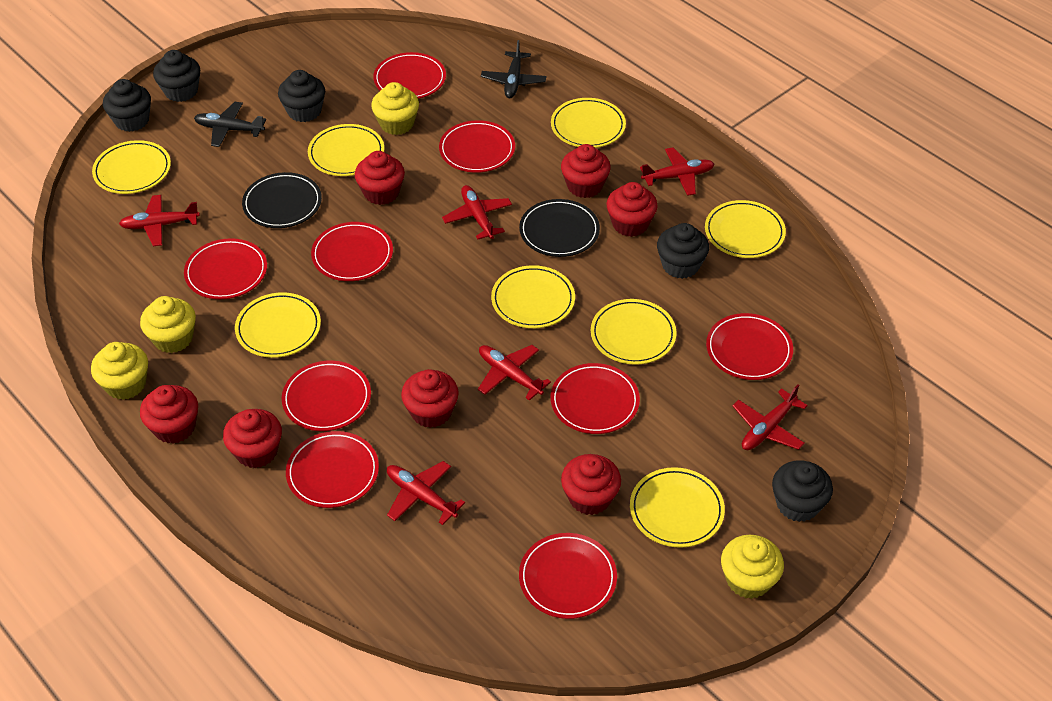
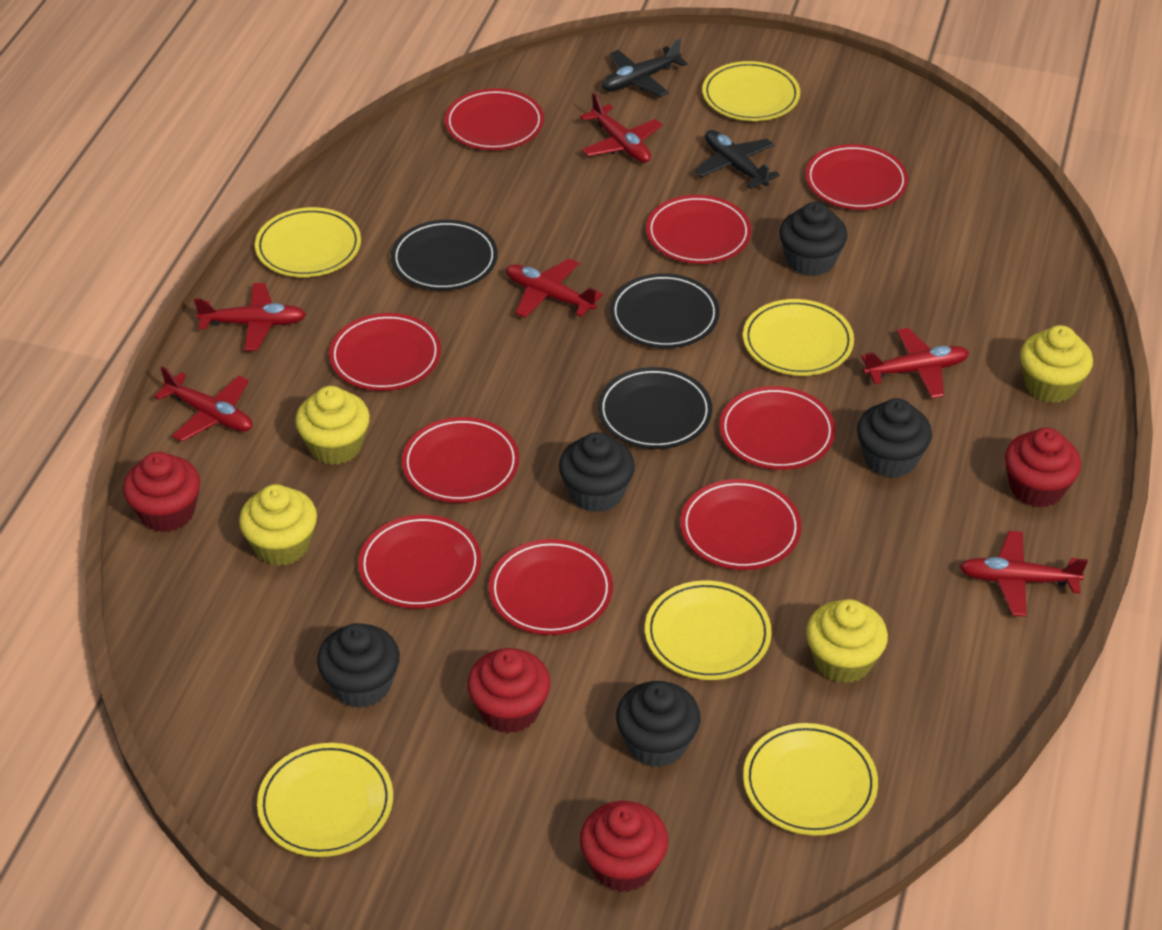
black plate: 2 -> 3
red cupcake: 7 -> 4
yellow plate: 8 -> 6

